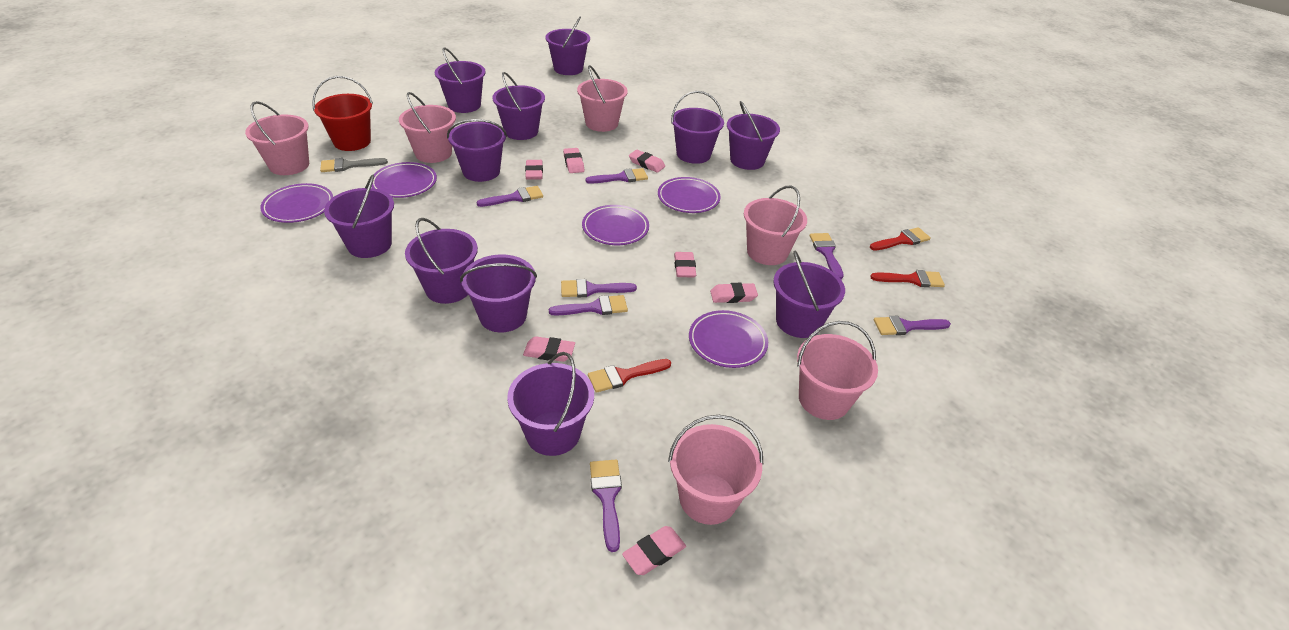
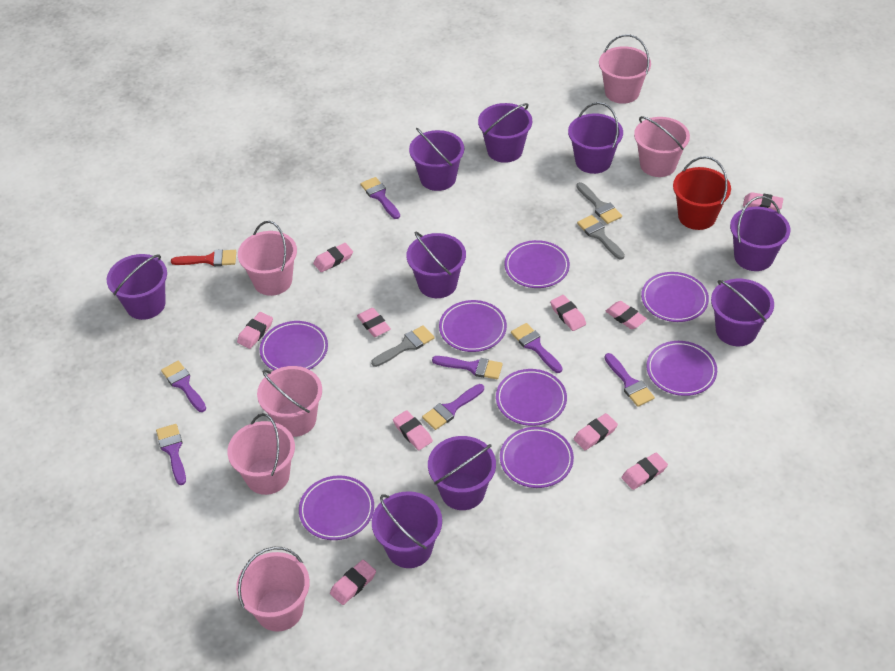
grey brush: 1 -> 3
pink eraser: 7 -> 10
purple bucket: 11 -> 9
purple plate: 5 -> 8
red brush: 3 -> 1

